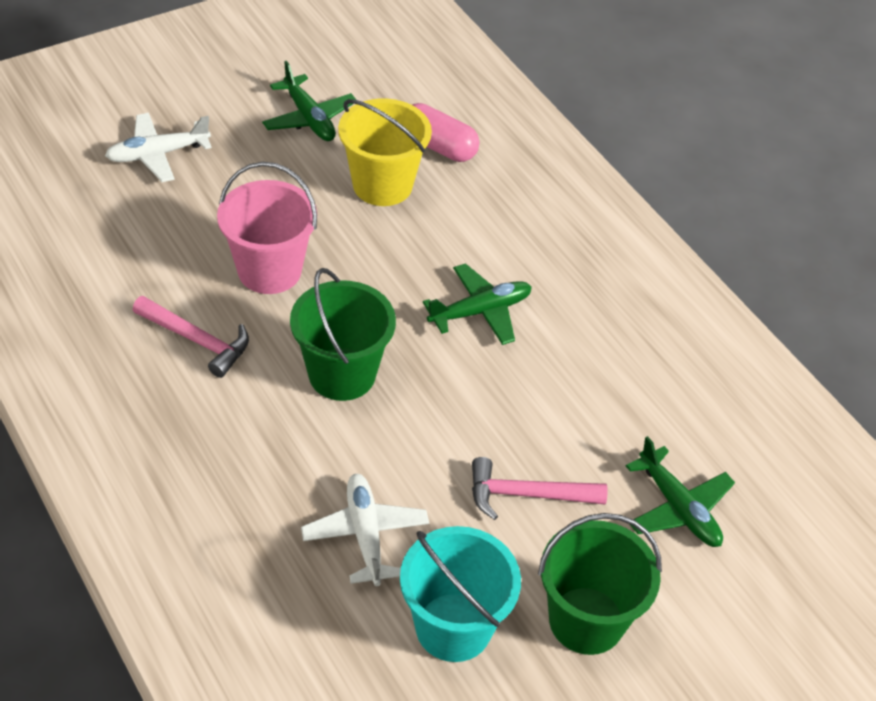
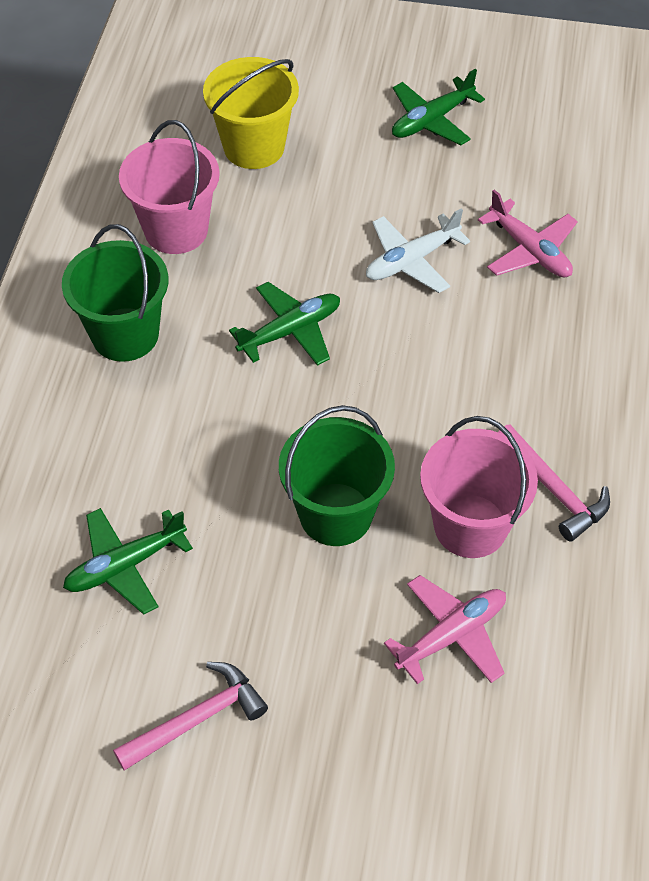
pink bucket: 1 -> 2
pink capsule: 1 -> 0
pink plane: 0 -> 2
turquoise bucket: 1 -> 0
white plane: 2 -> 1

